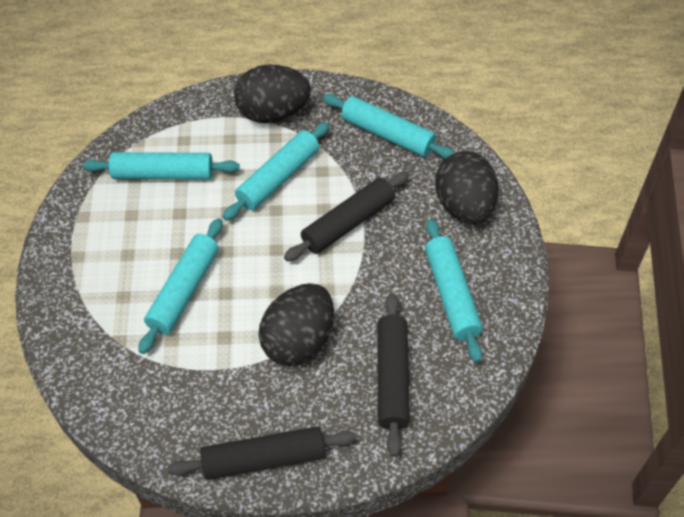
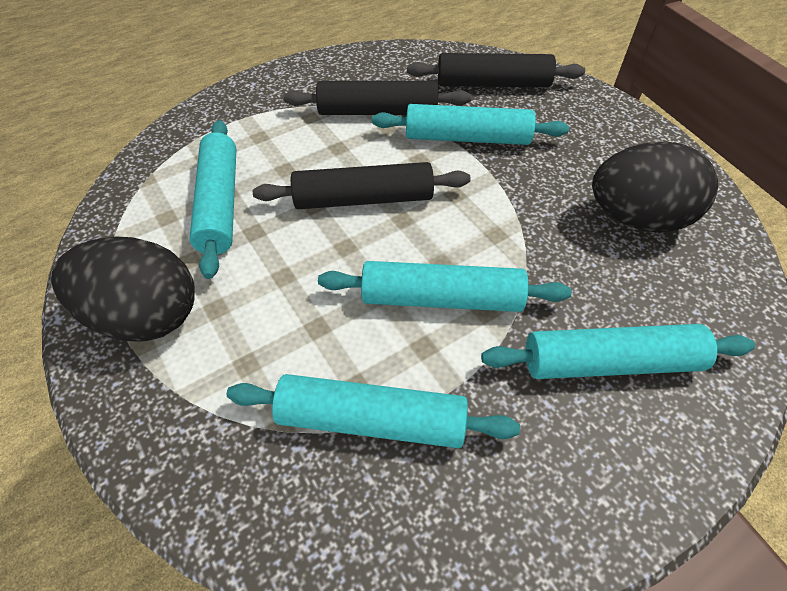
black egg: 3 -> 2

